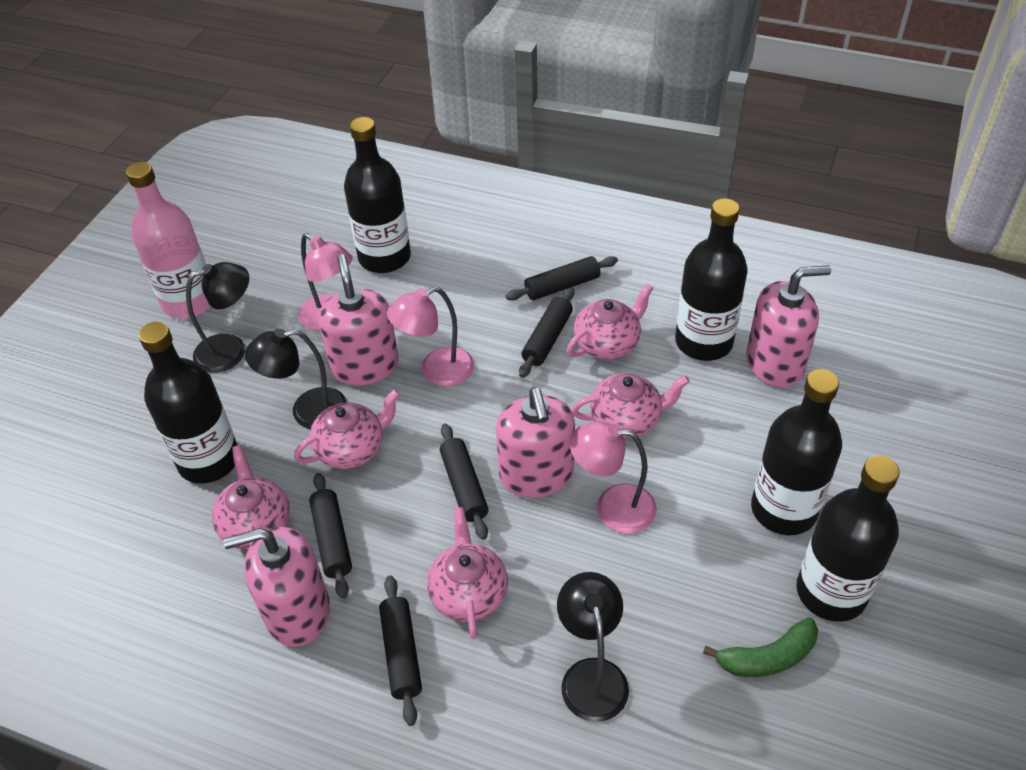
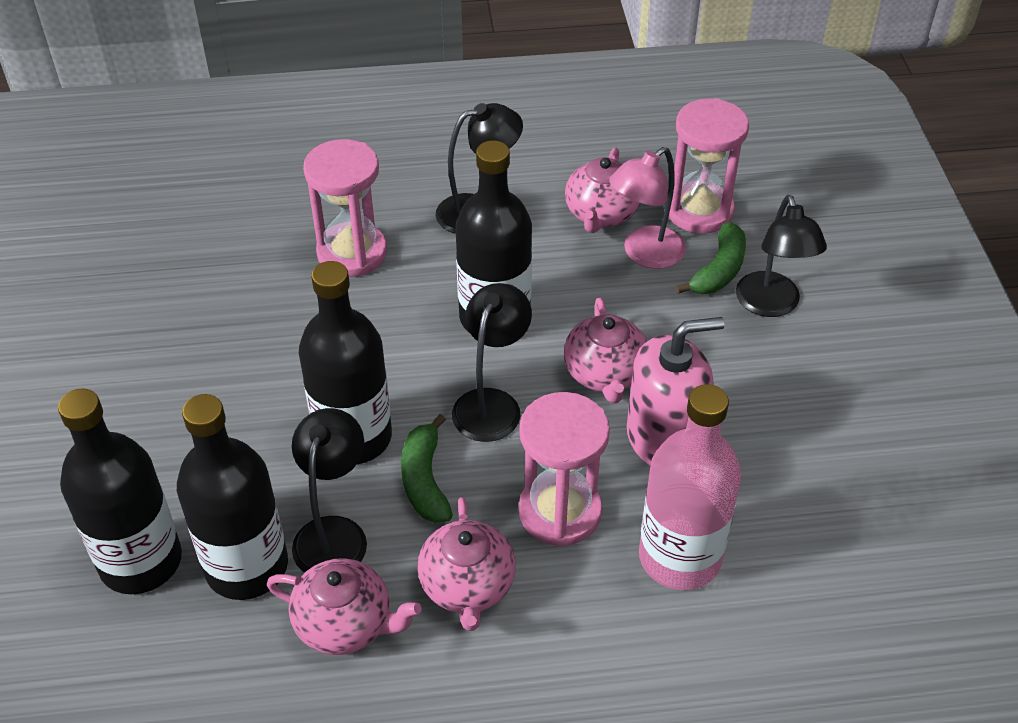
black bottle: 5 -> 4
black lamp: 3 -> 4
black rolling pin: 5 -> 0
green banana: 1 -> 2
pink hourglass: 0 -> 3
pink lamp: 3 -> 1
pink soap dispenser: 4 -> 1
pink teapot: 5 -> 4

